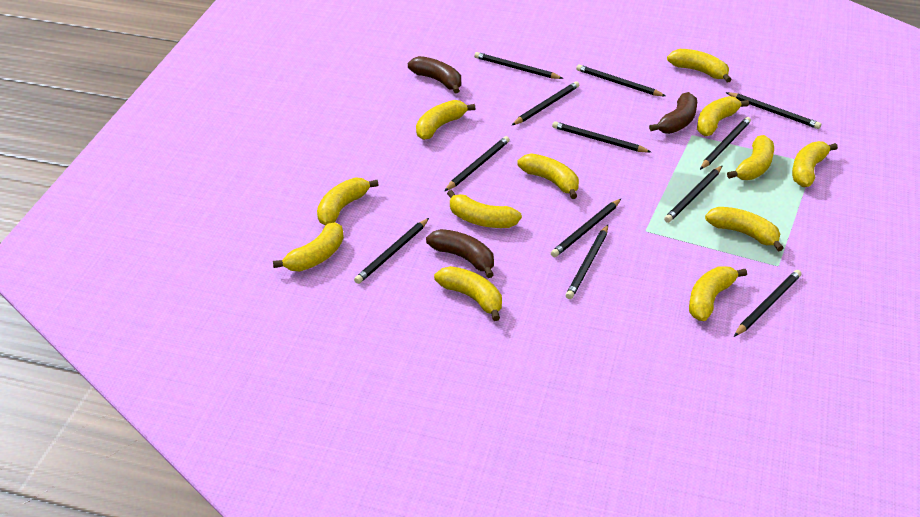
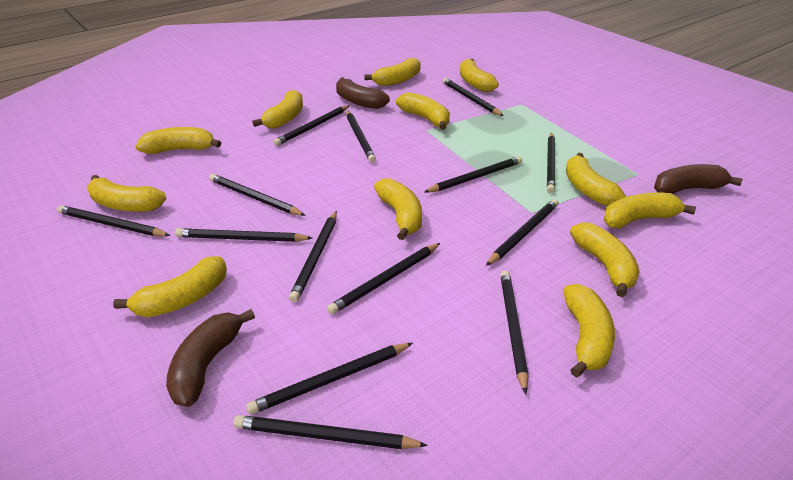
black pencil: 12 -> 14

